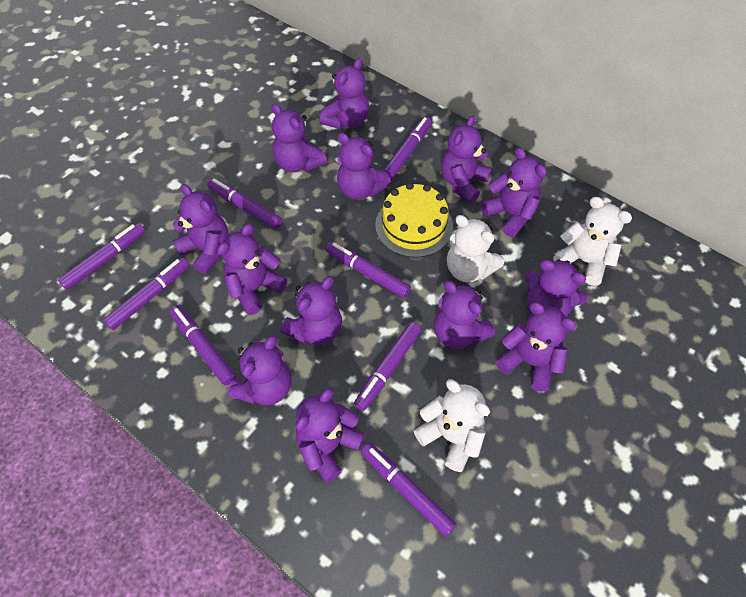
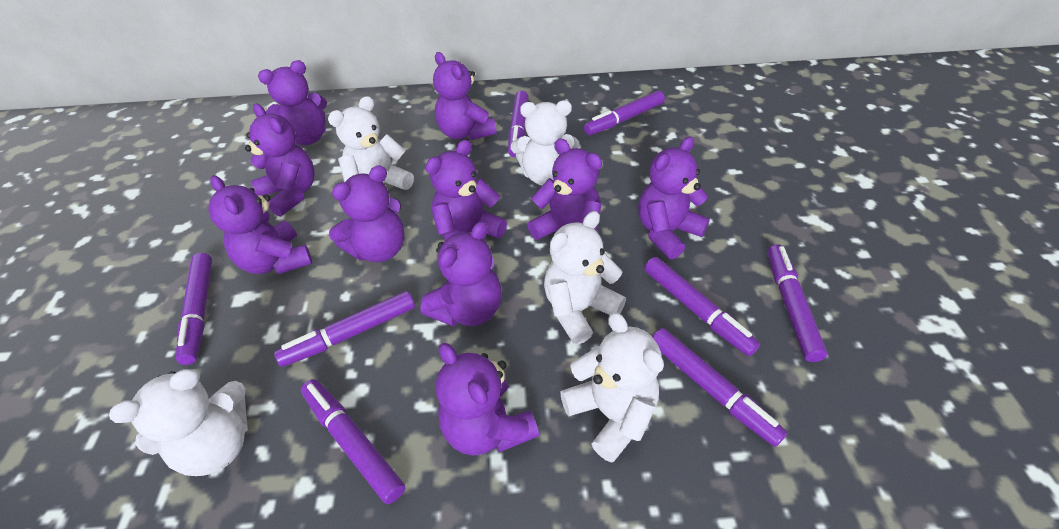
purple teddy bear: 13 -> 10
white teddy bear: 3 -> 5
yellow cake: 1 -> 0

